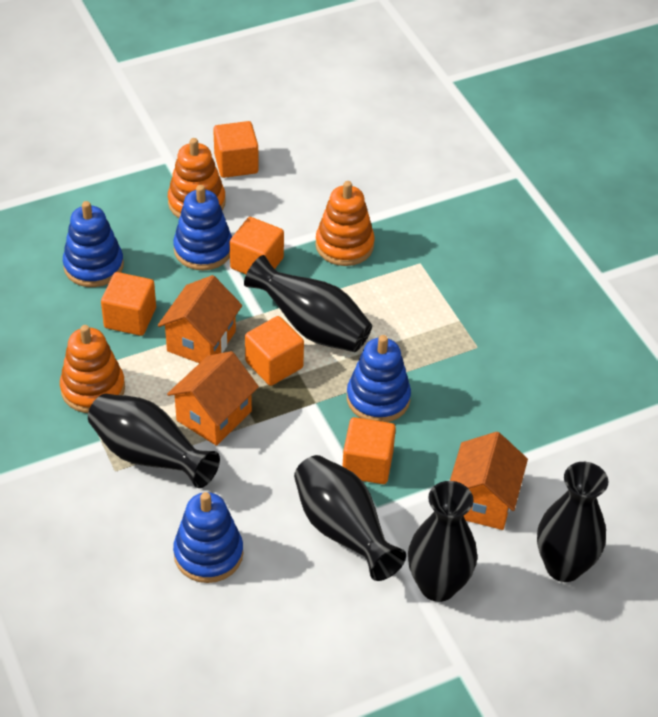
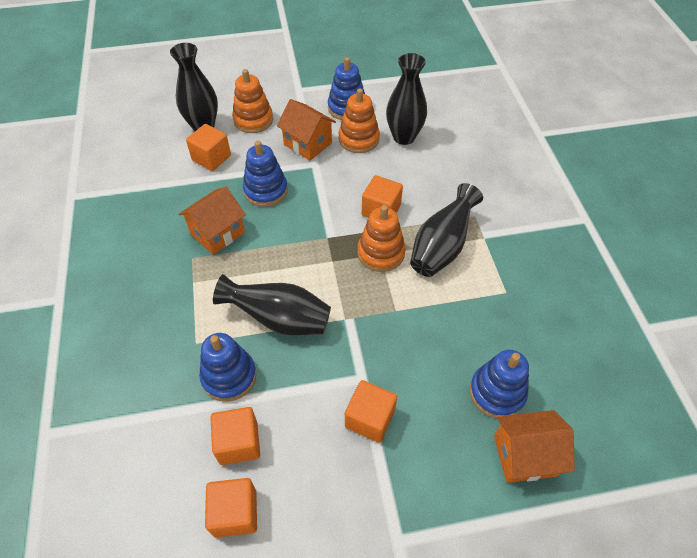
black vase: 5 -> 4

